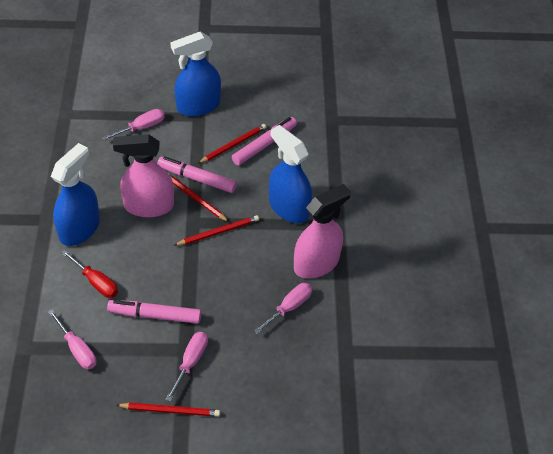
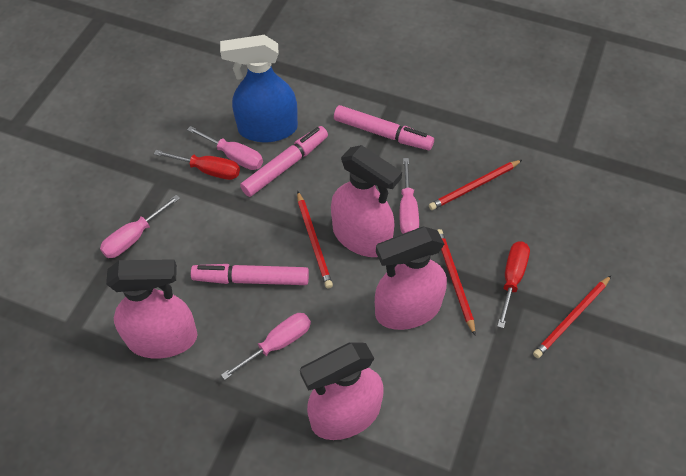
blue spray bottle: 3 -> 1
pink spray bottle: 2 -> 4
red screwdriver: 1 -> 2

